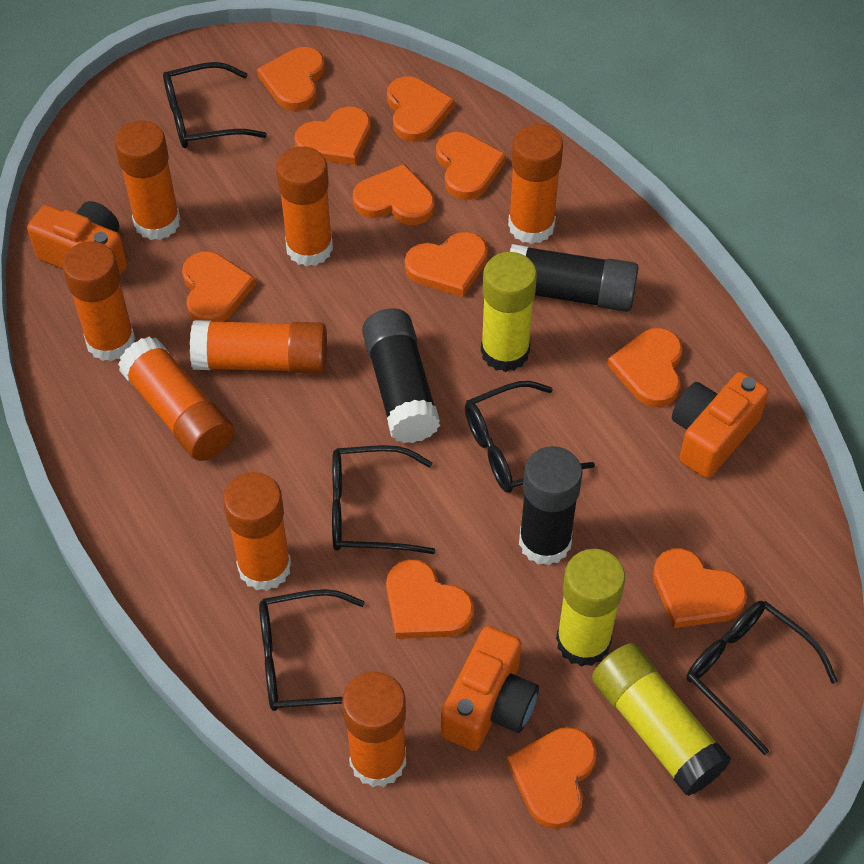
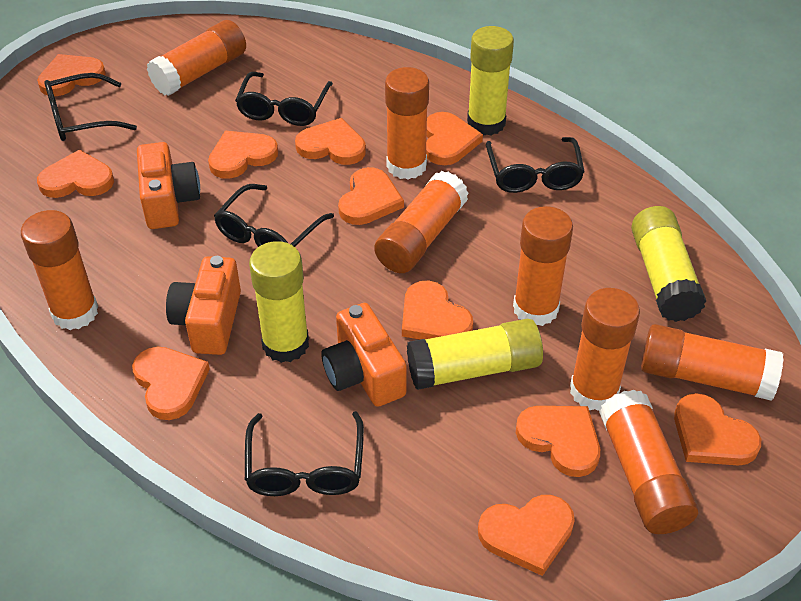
black glue stick: 3 -> 0
yellow glue stick: 3 -> 4

